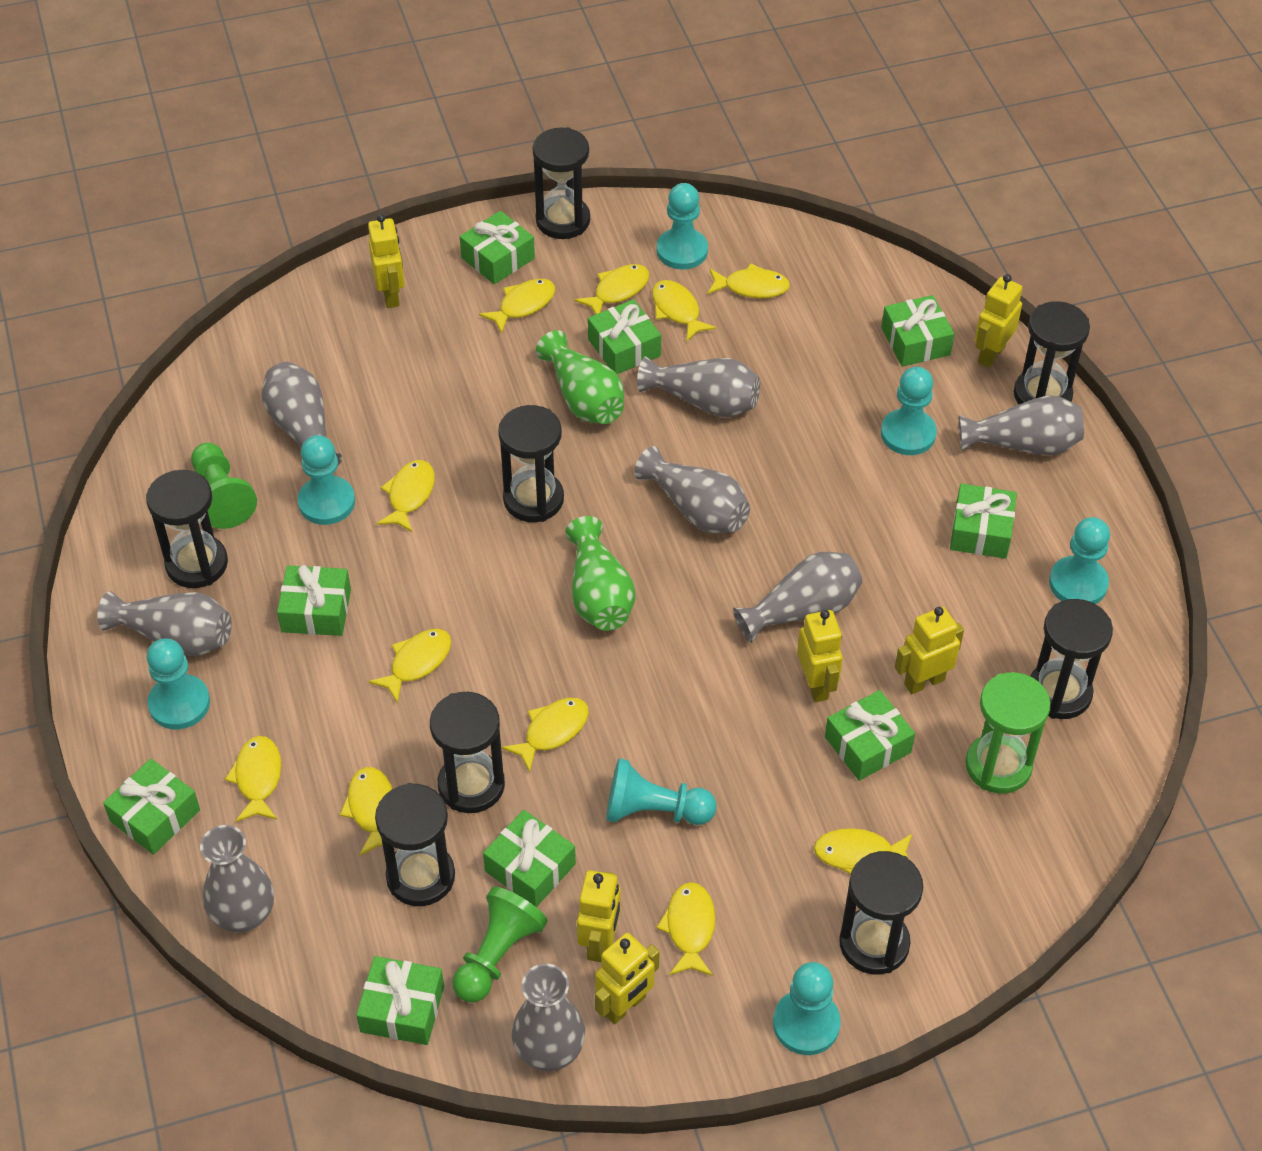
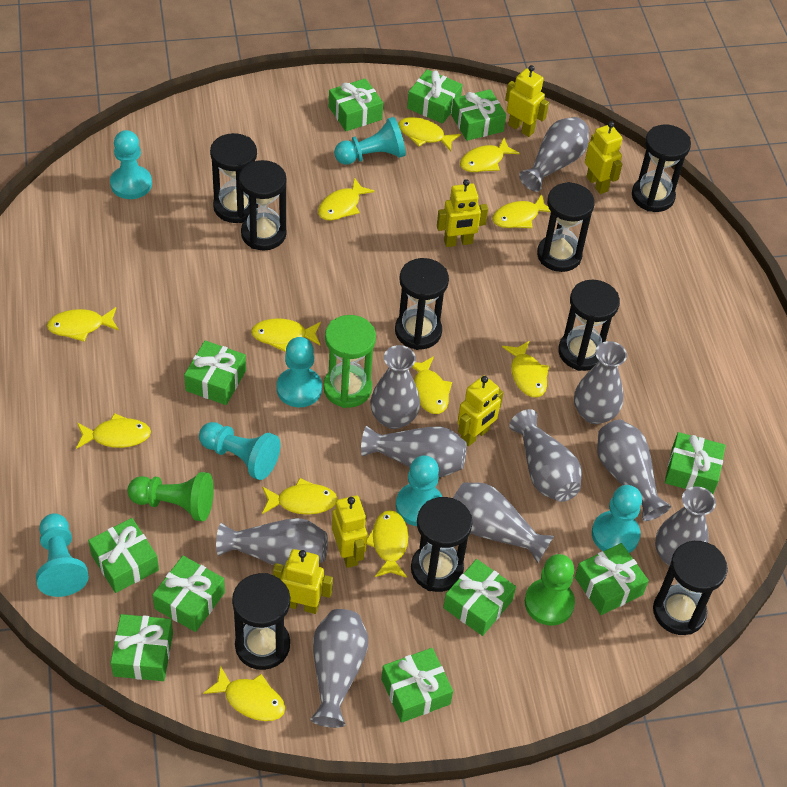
black hourglass: 8 -> 9
green gift: 9 -> 11
green vase: 2 -> 0
grey vase: 8 -> 10
yellow fish: 11 -> 12

